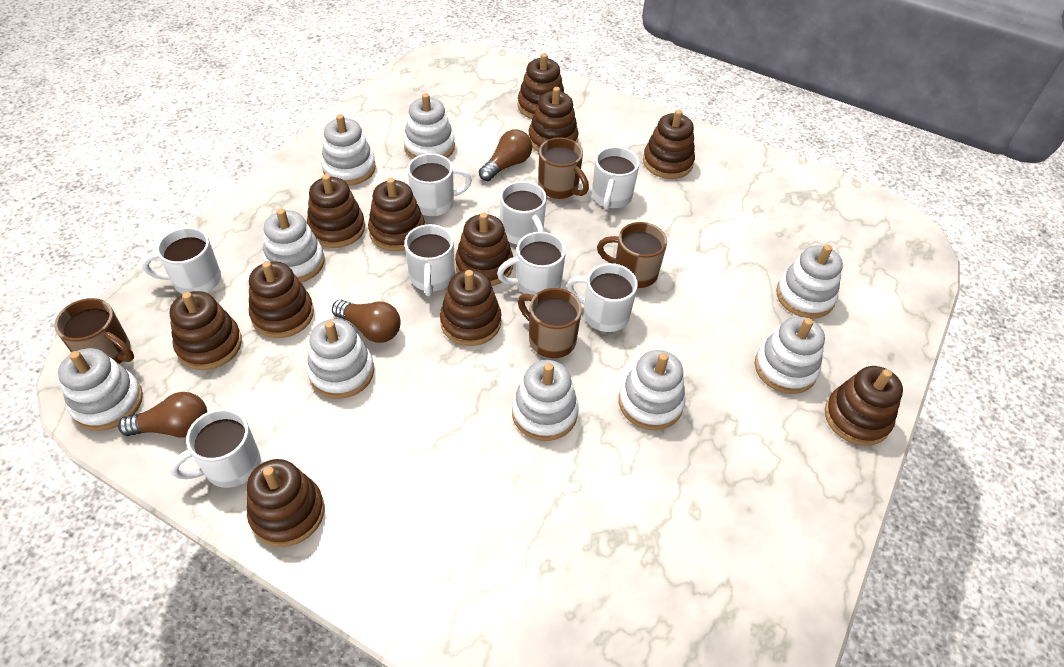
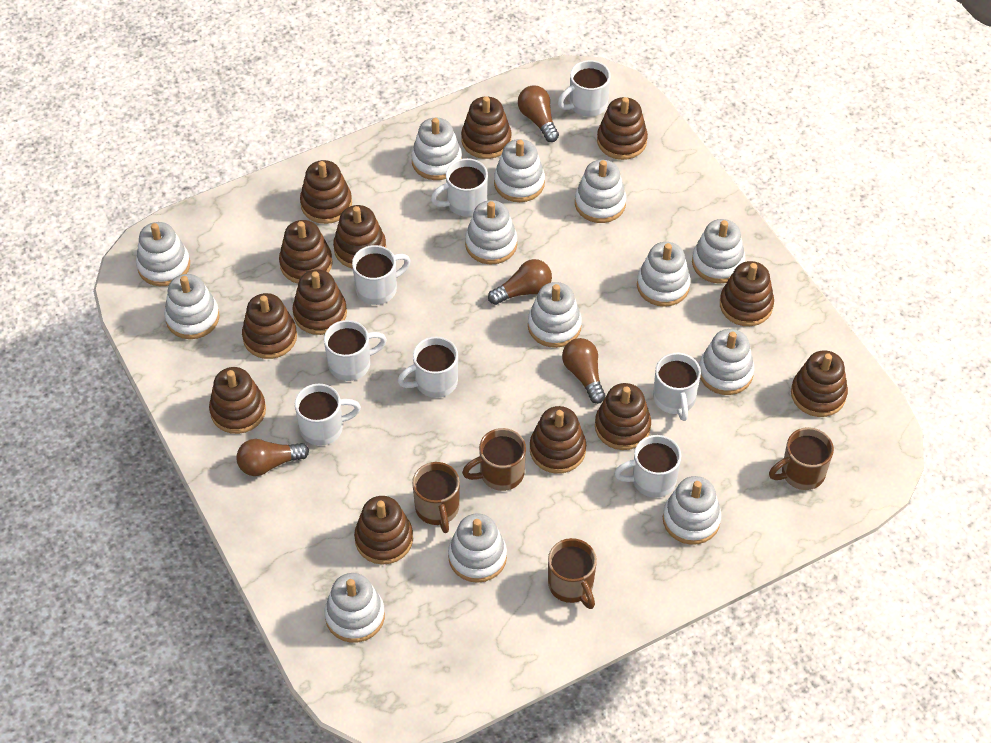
brown light bulb: 3 -> 4
brown stacking toy: 11 -> 13
white stacking toy: 9 -> 13

